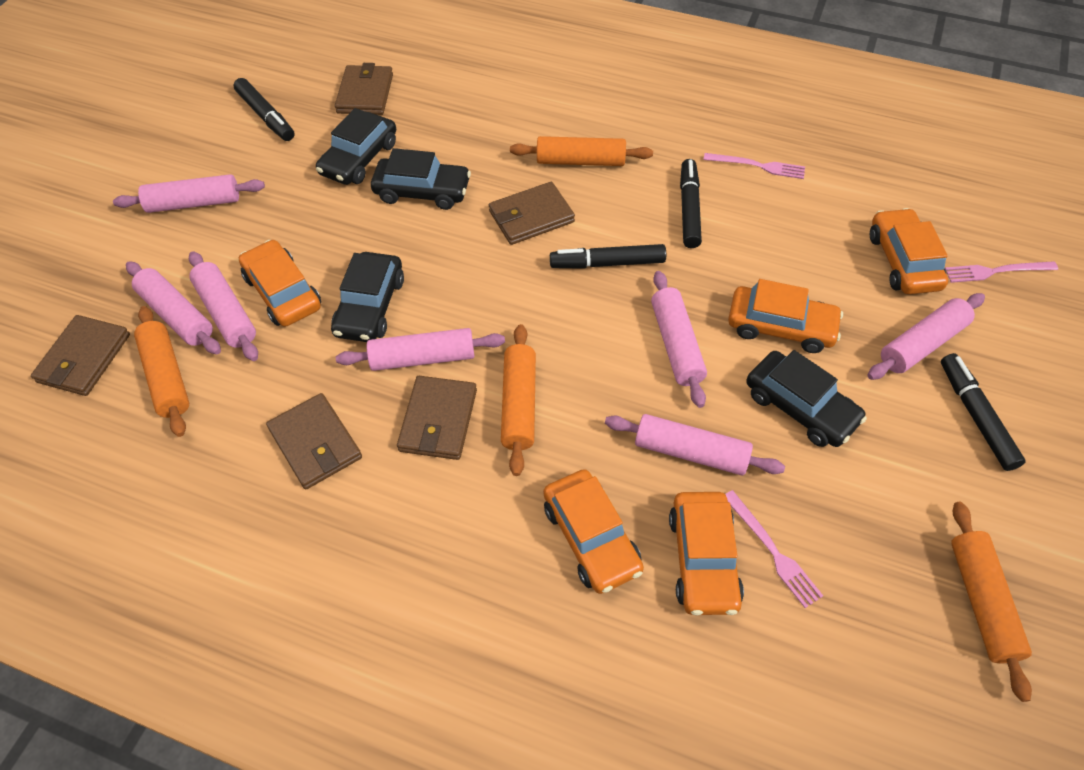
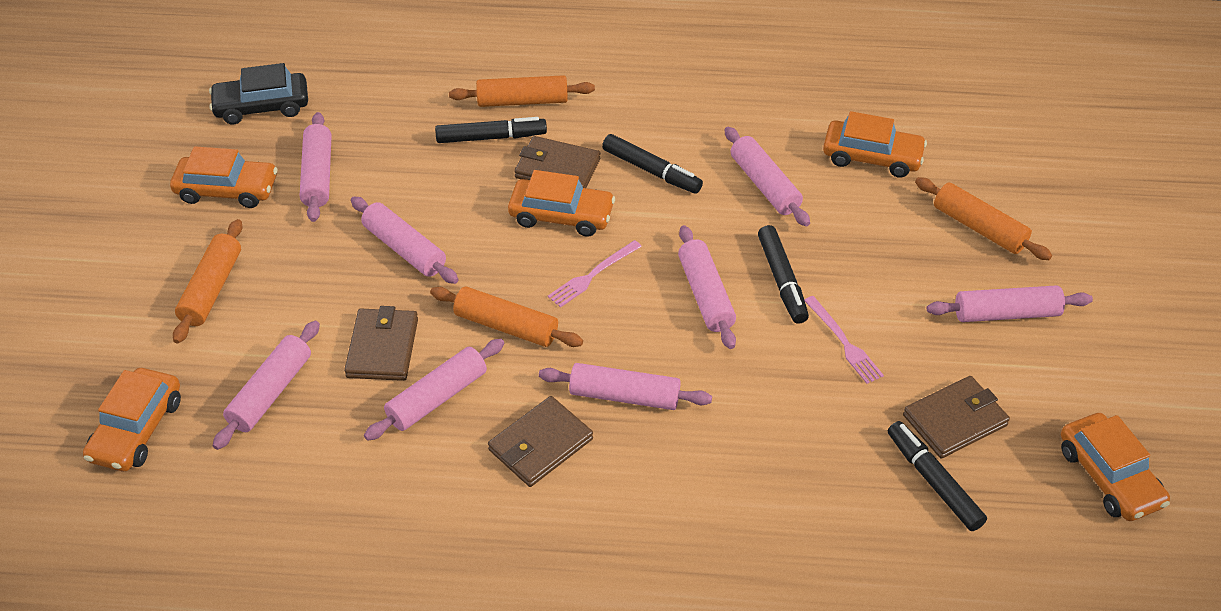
black car: 4 -> 1
brown wallet: 5 -> 4
pink fork: 3 -> 2
pink rolling pin: 7 -> 8

